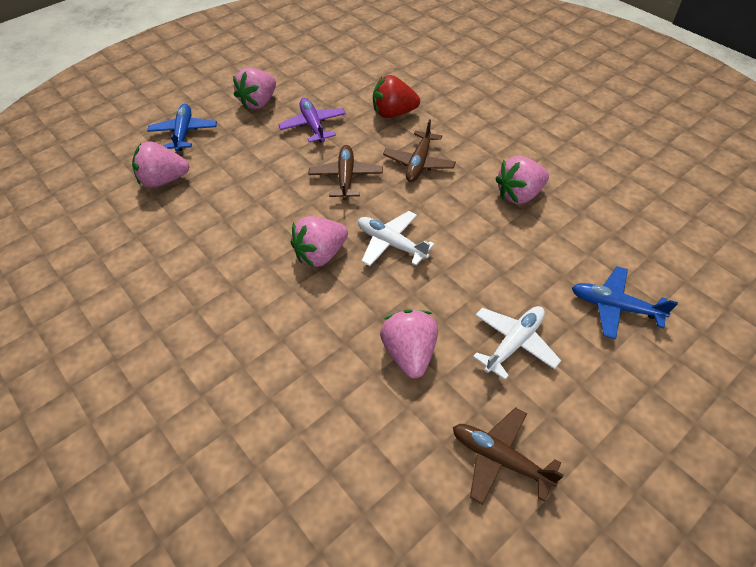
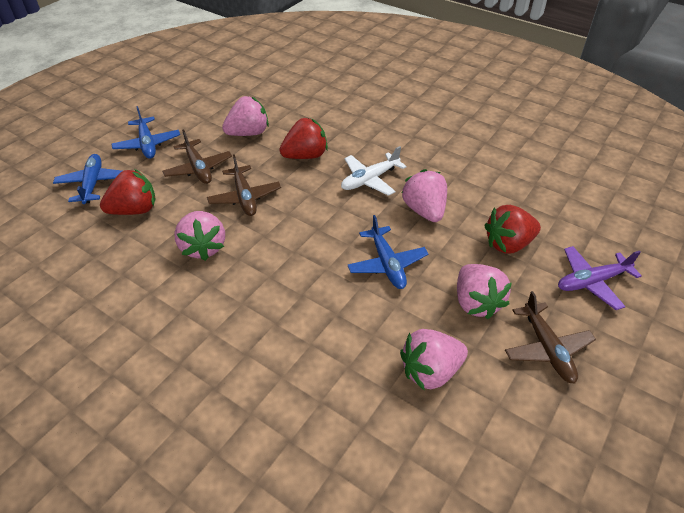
blue plane: 2 -> 3
red strawberry: 1 -> 3
white plane: 2 -> 1

